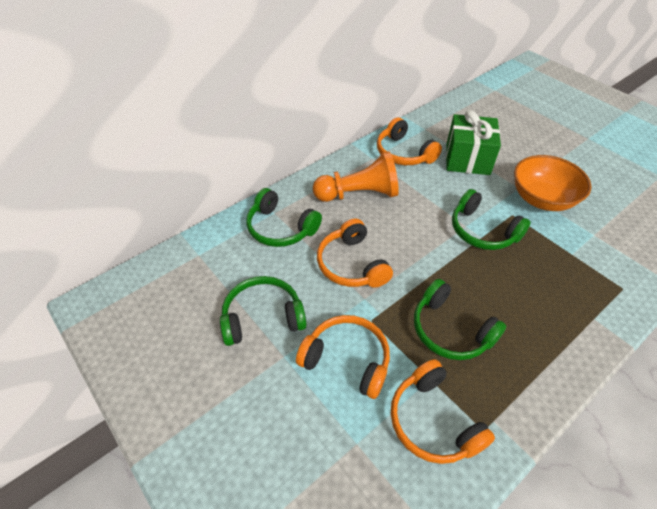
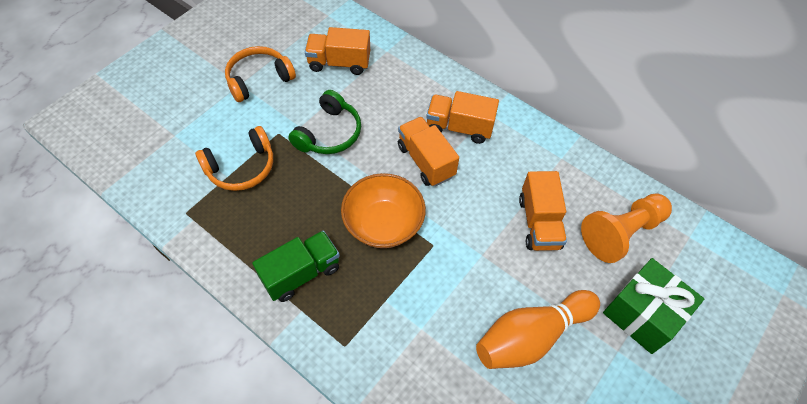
green headphones: 4 -> 1
green truck: 0 -> 1
orange bowling pin: 0 -> 1
orange headphones: 4 -> 2
orange truck: 0 -> 4

